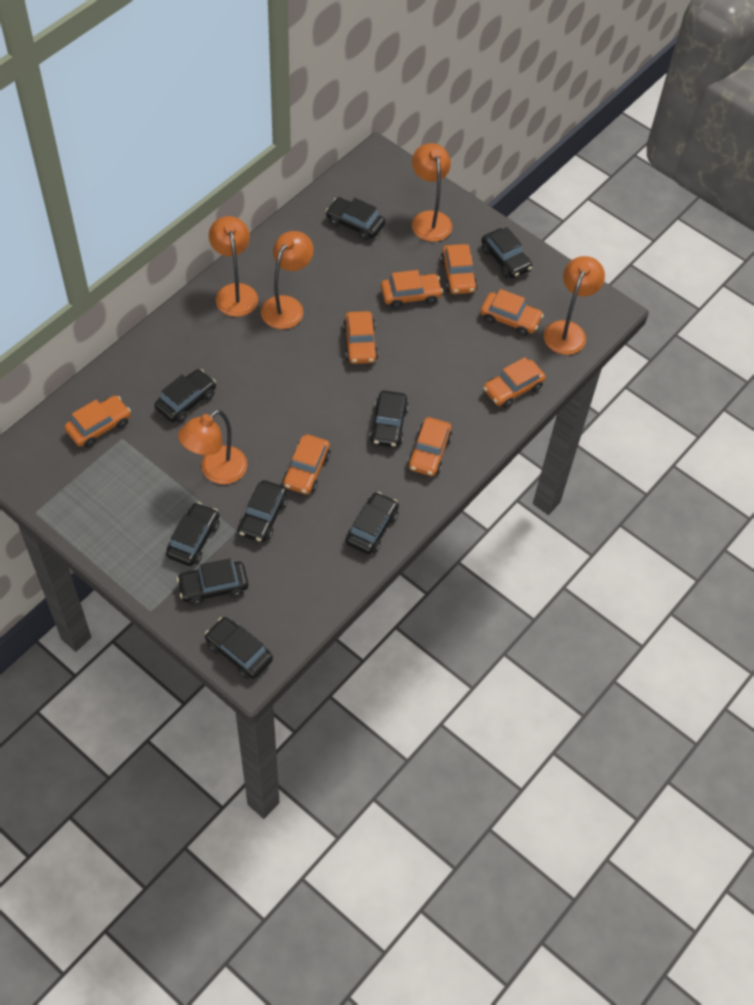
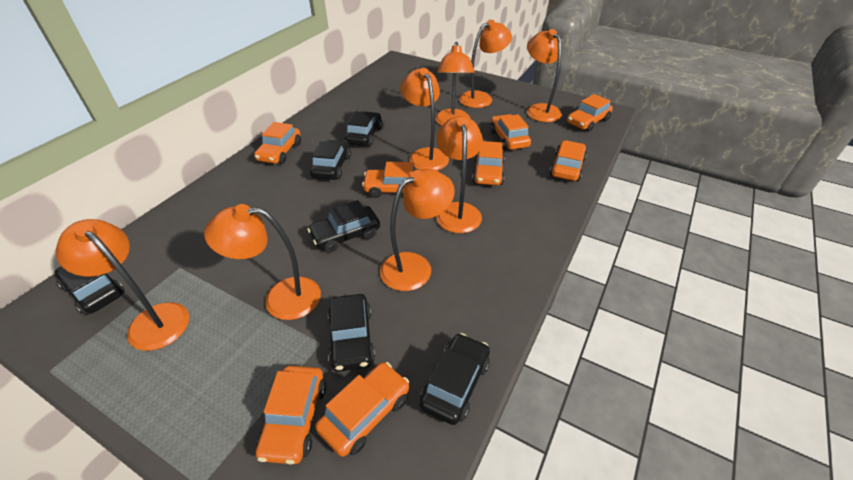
black car: 9 -> 6
orange lamp: 5 -> 8

